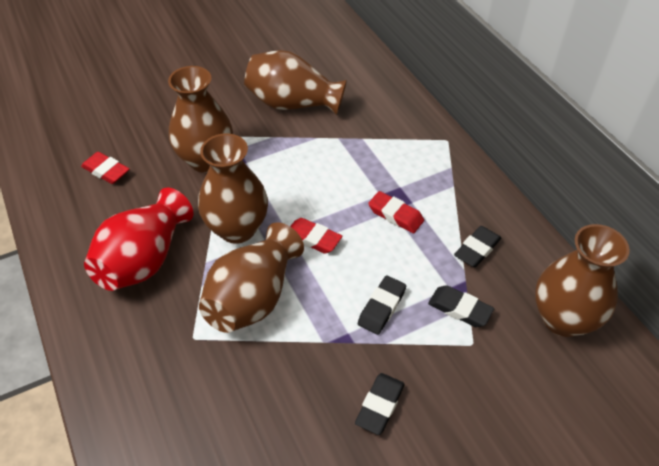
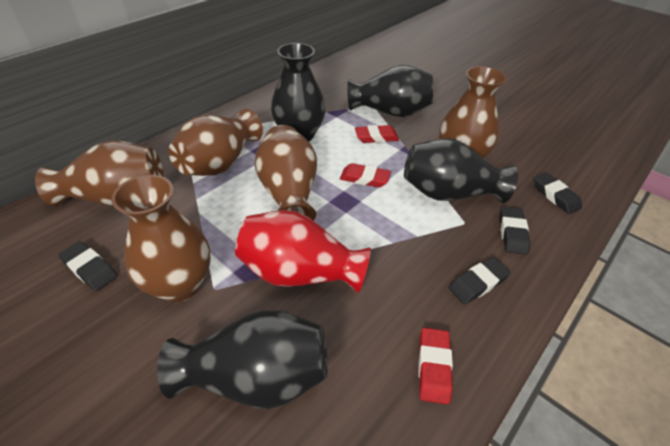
black vase: 0 -> 4

